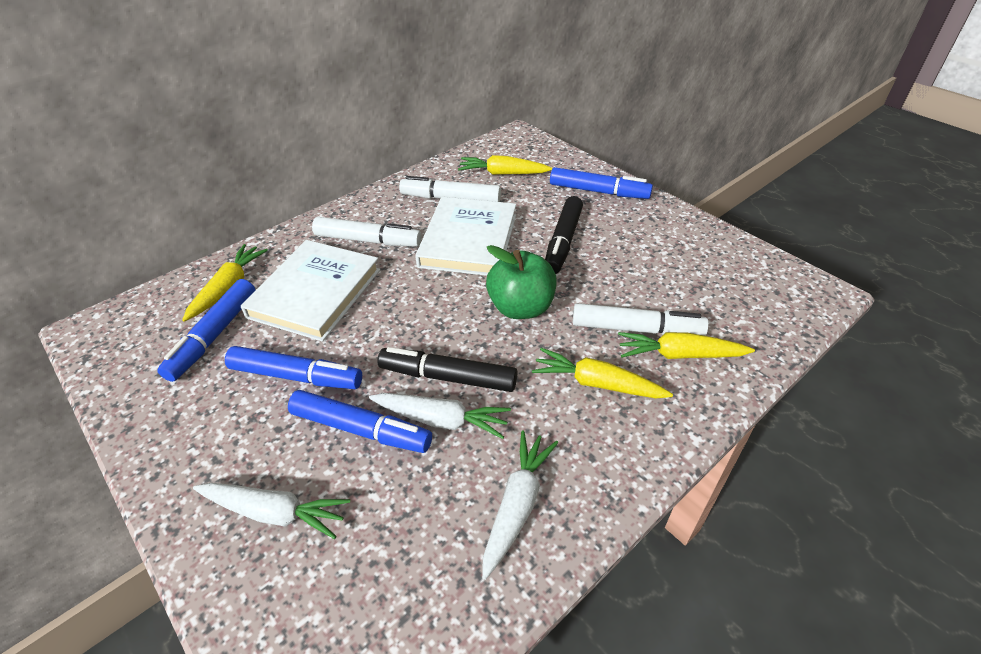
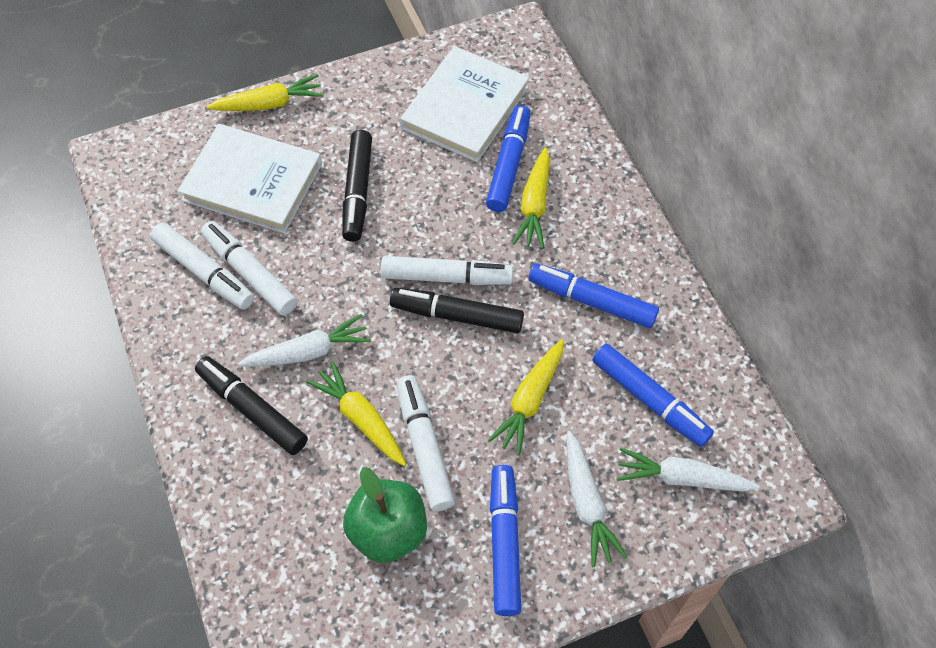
black marker: 2 -> 3
white marker: 3 -> 4

